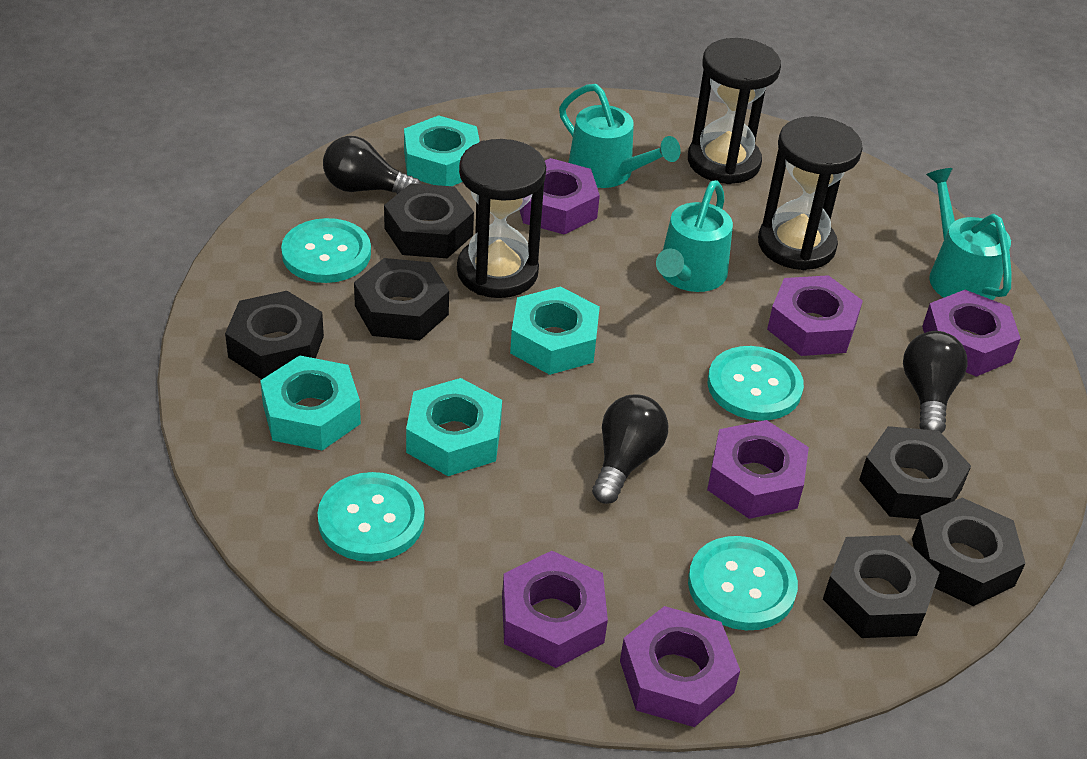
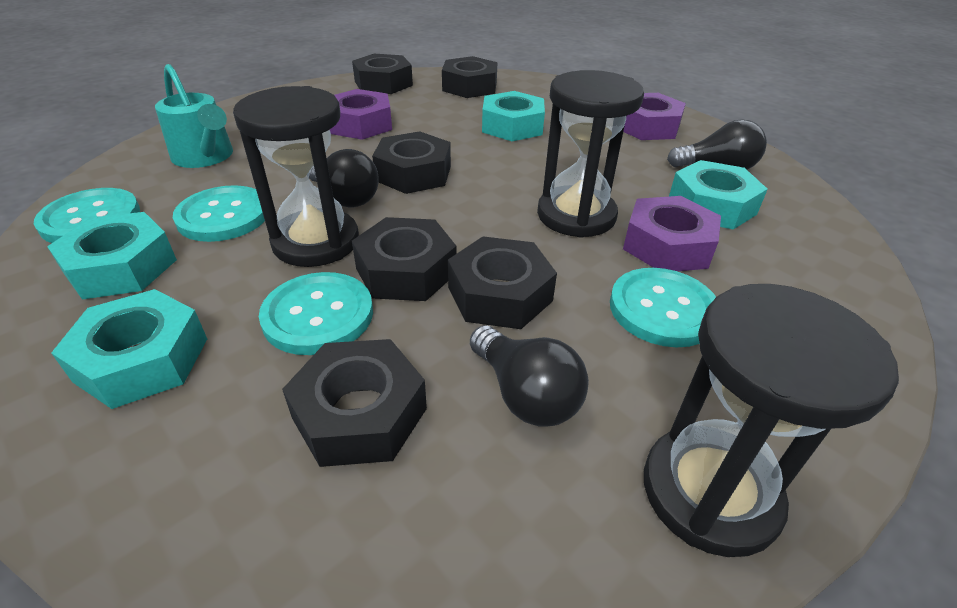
purple nut: 6 -> 3
turquoise watering can: 3 -> 1

